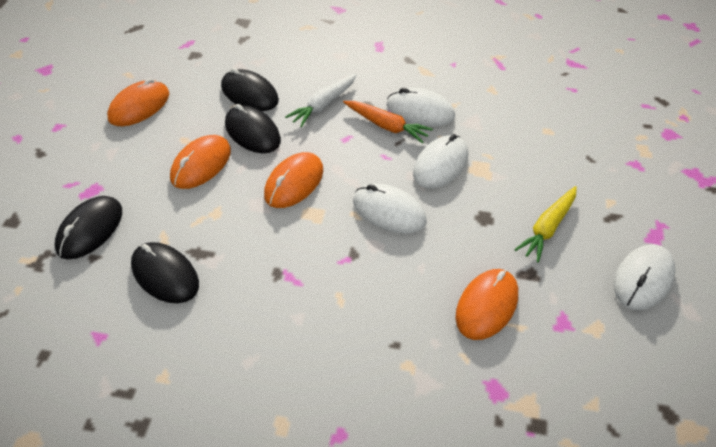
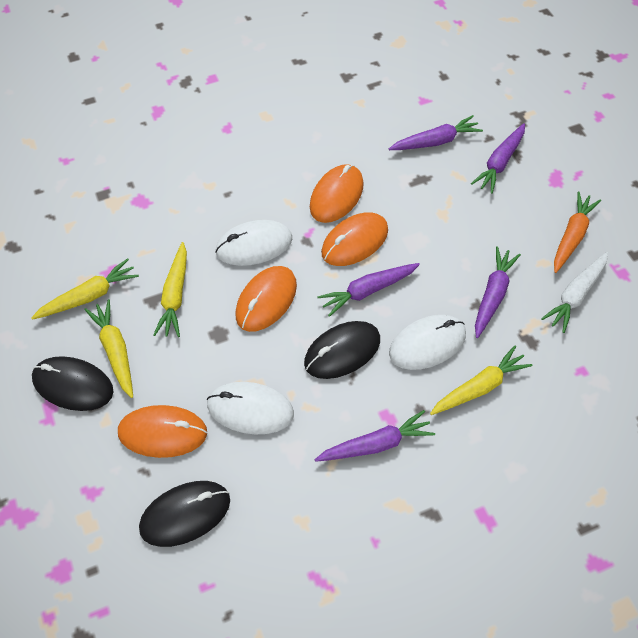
black mouse: 4 -> 3
purple carrot: 0 -> 5
white mouse: 4 -> 3
yellow carrot: 1 -> 4

